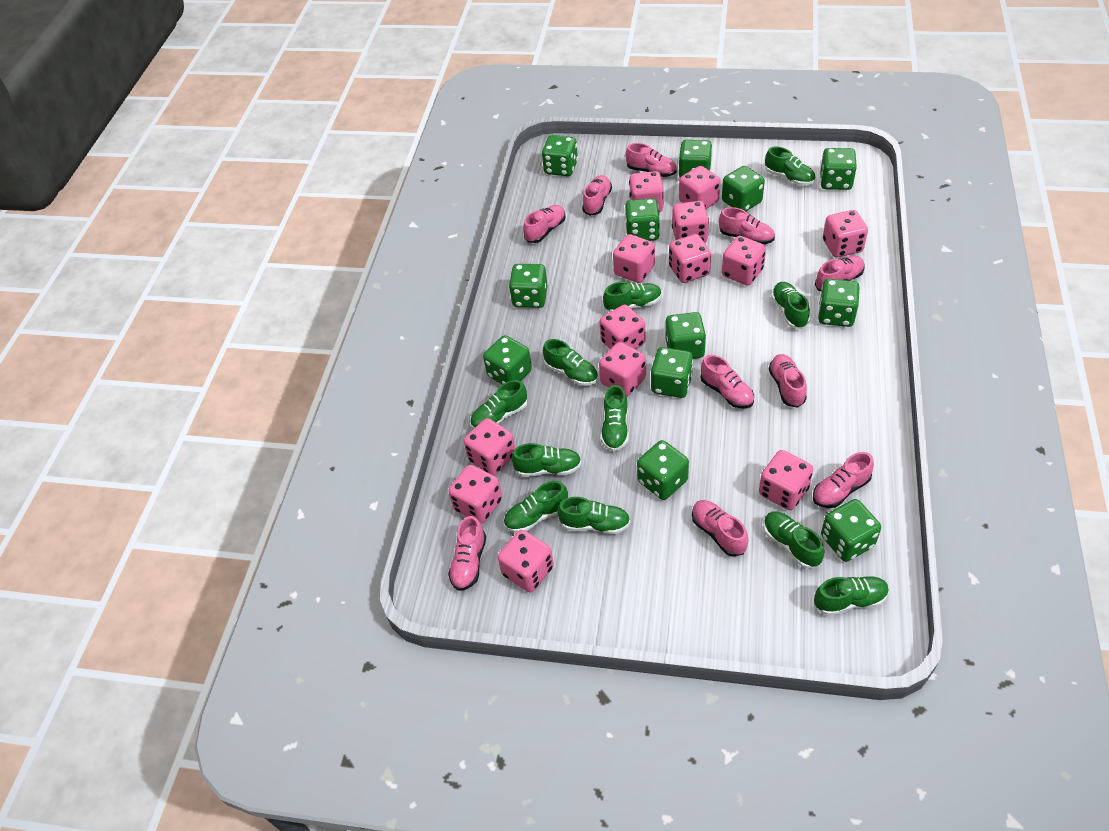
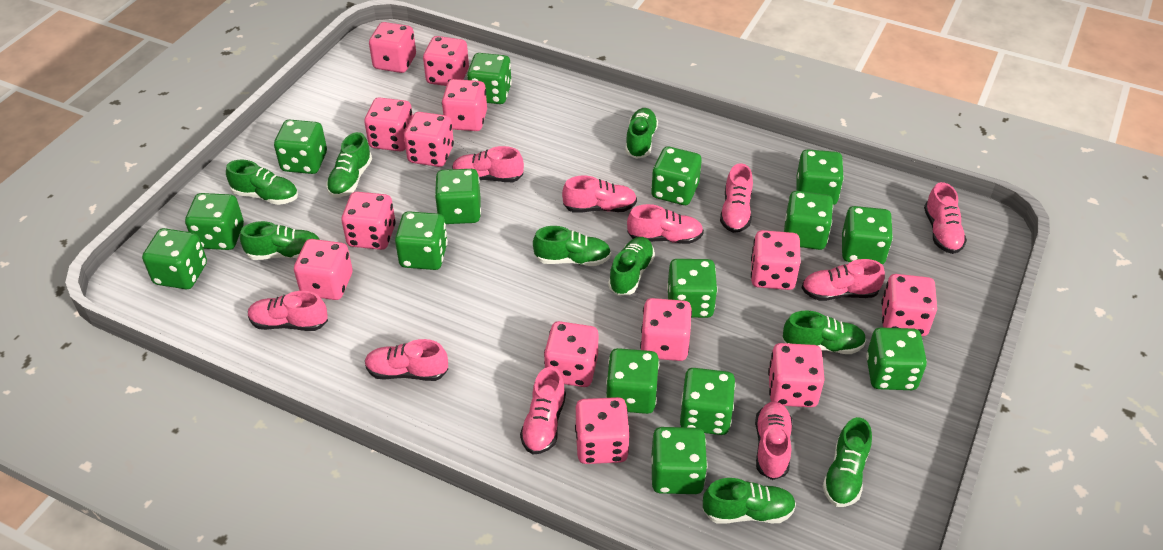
green dice: 12 -> 15
green shoe: 11 -> 9

